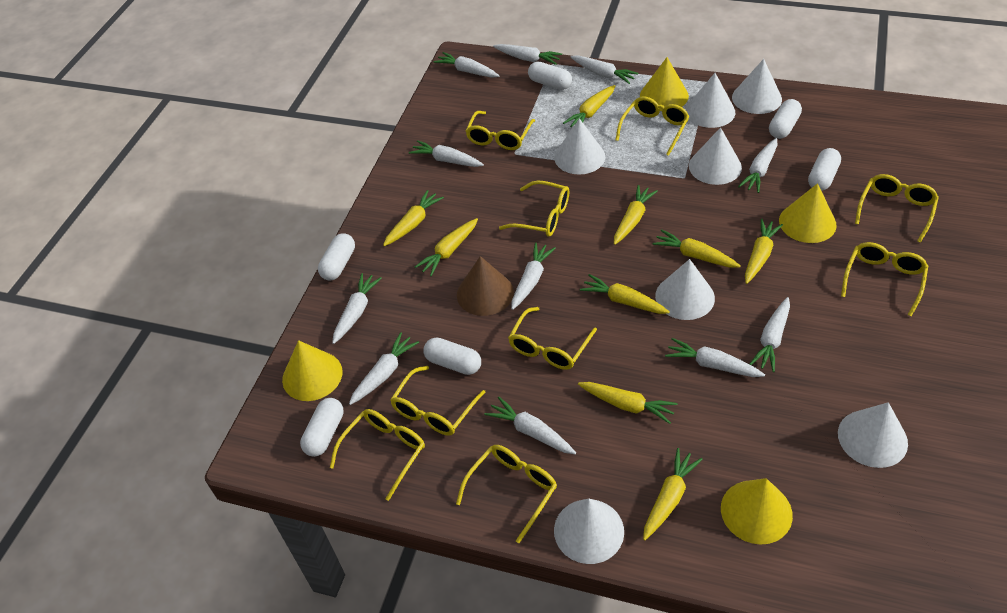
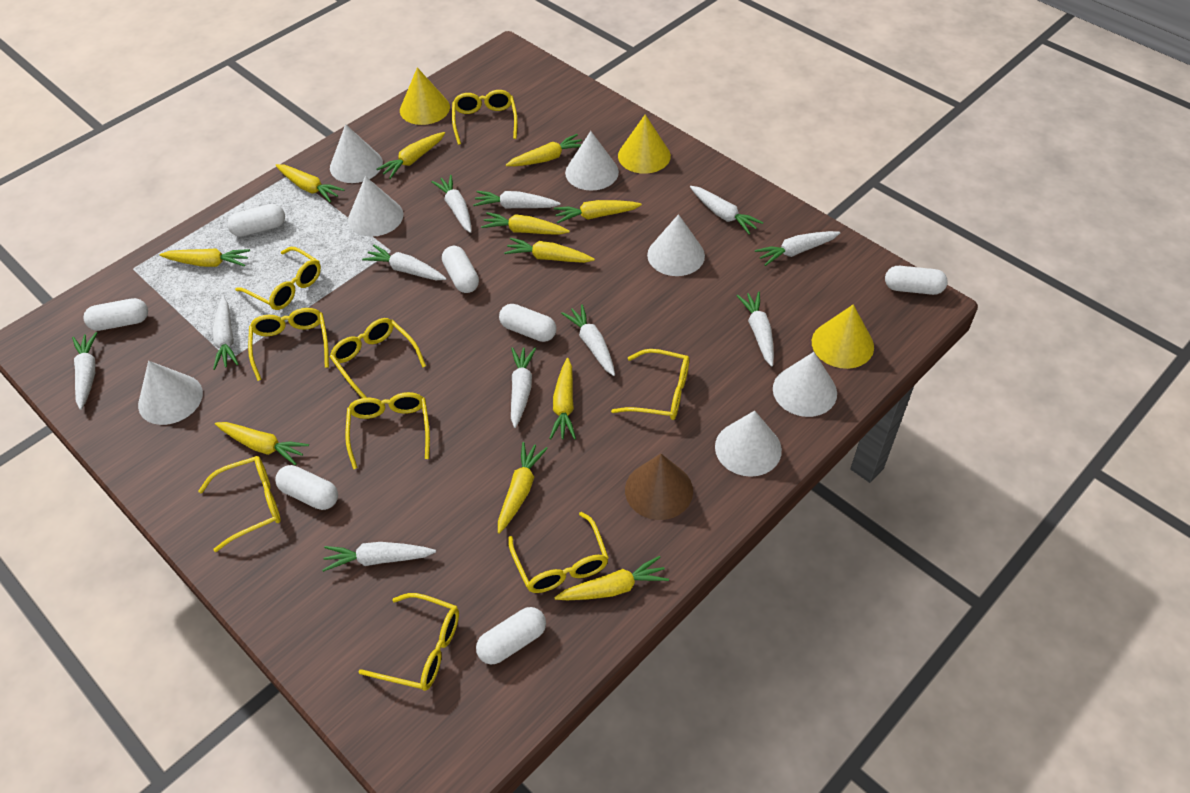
white capsule: 6 -> 7
yellow carrot: 9 -> 11
yellow cone: 4 -> 3

